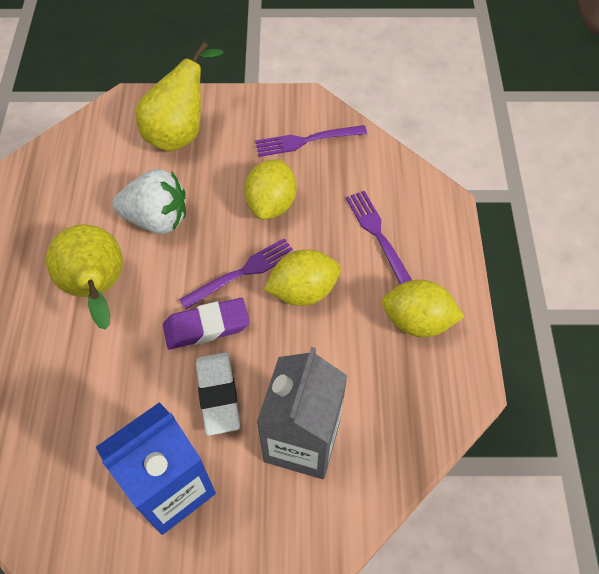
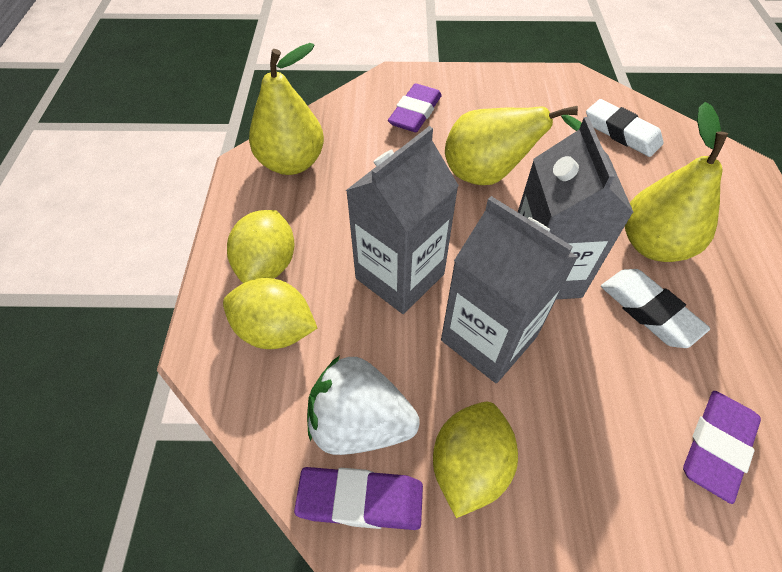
blue carton: 1 -> 0
grey carton: 1 -> 3
purple eraser: 1 -> 3
purple fork: 3 -> 0
white eraser: 1 -> 2
yellow pear: 2 -> 3

